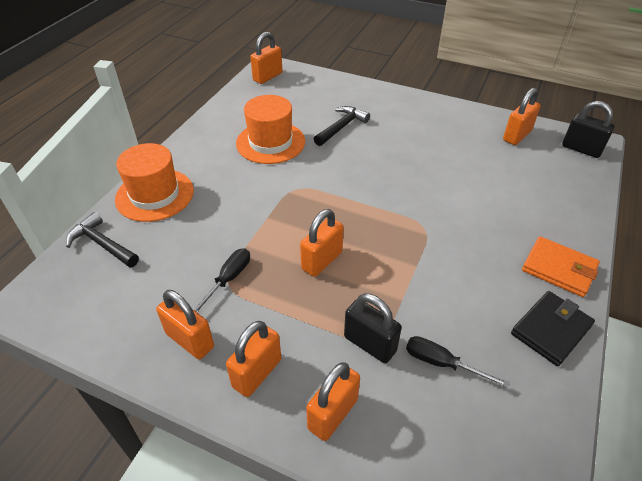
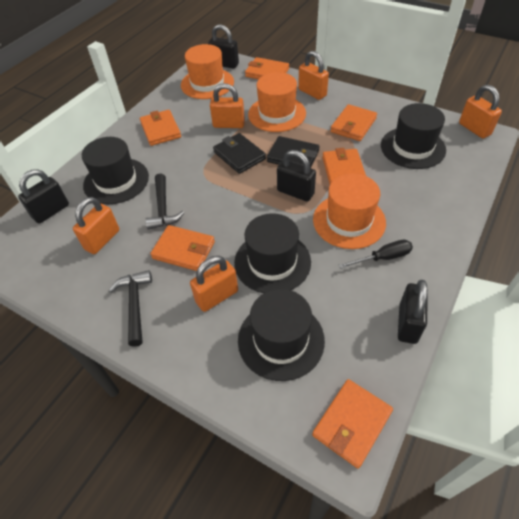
black hat: 0 -> 4
black padlock: 2 -> 4
black screwdriver: 2 -> 1
black wallet: 1 -> 2
orange hat: 2 -> 3
orange padlock: 6 -> 5
orange wallet: 1 -> 6

